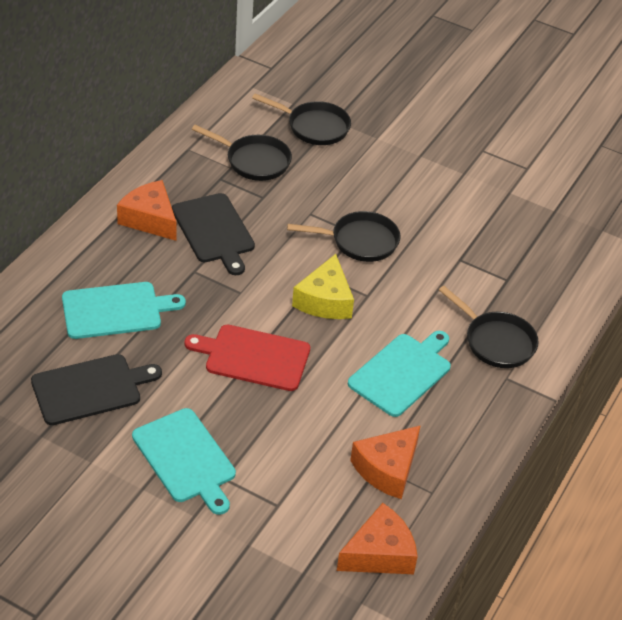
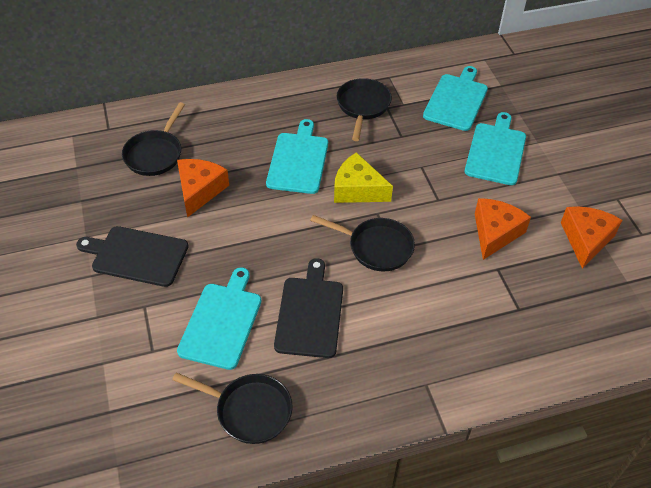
red cutting board: 1 -> 0
turquoise cutting board: 3 -> 4

